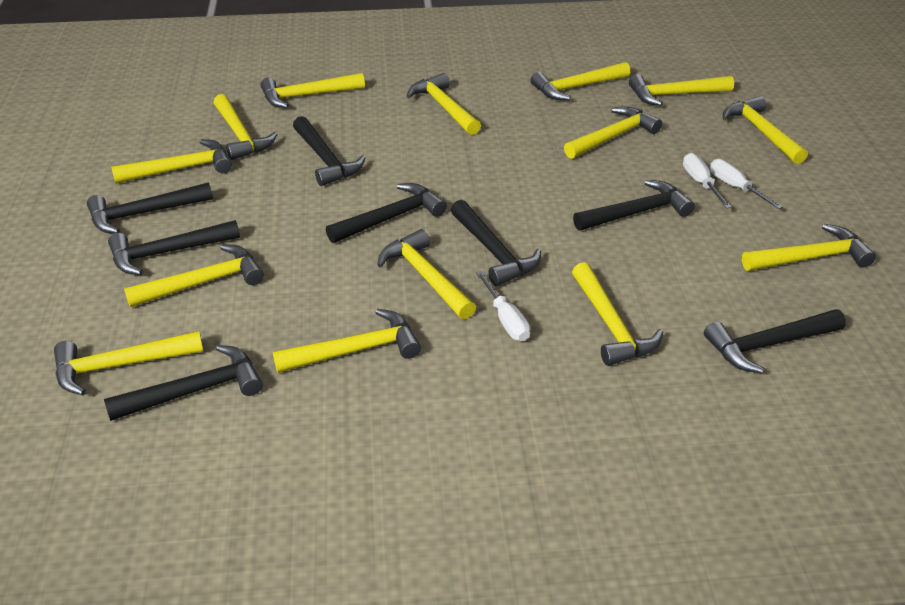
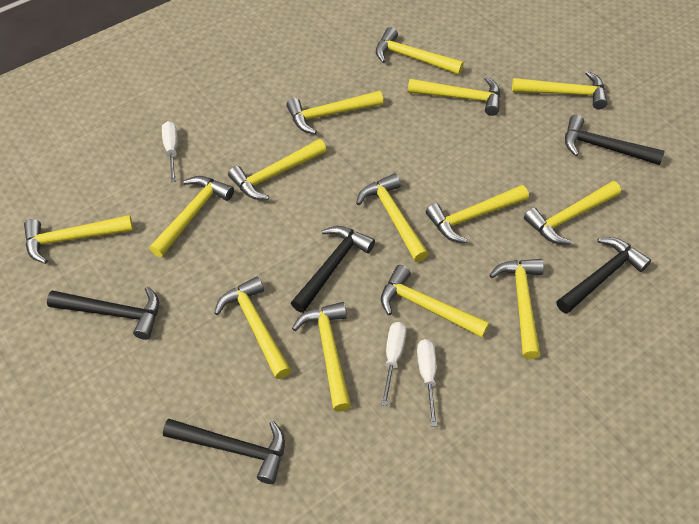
black hammer: 8 -> 5

